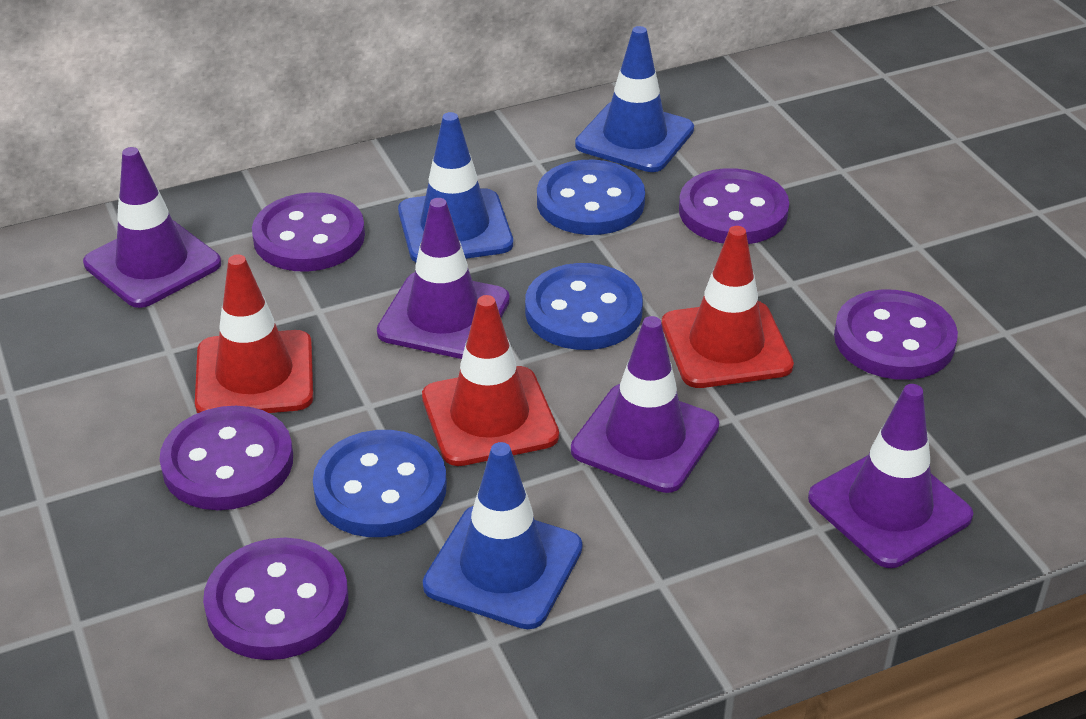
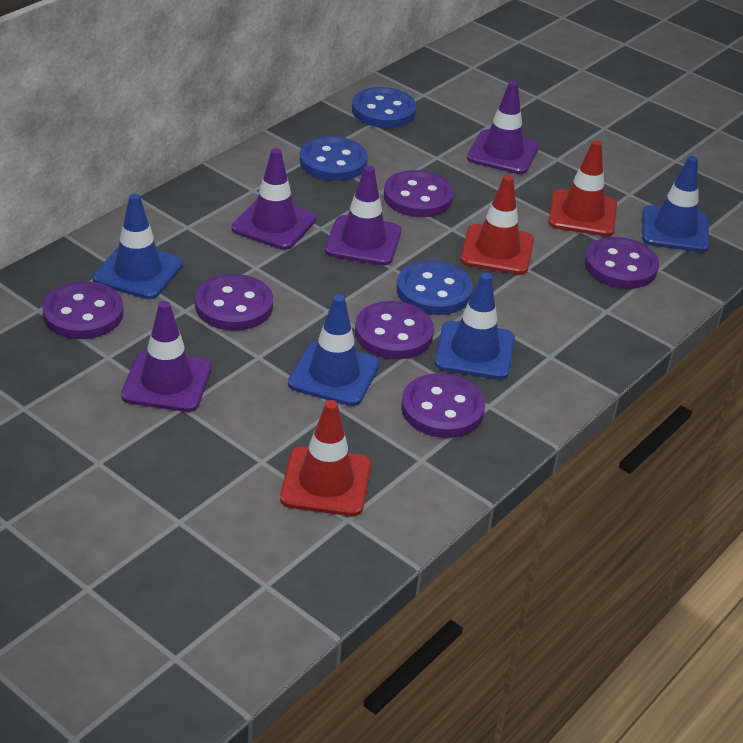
blue traffic cone: 3 -> 4
purple button: 5 -> 6

